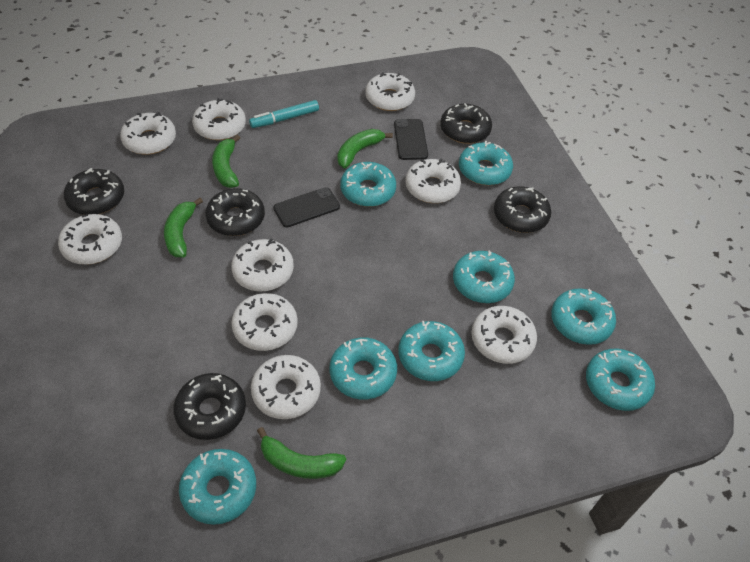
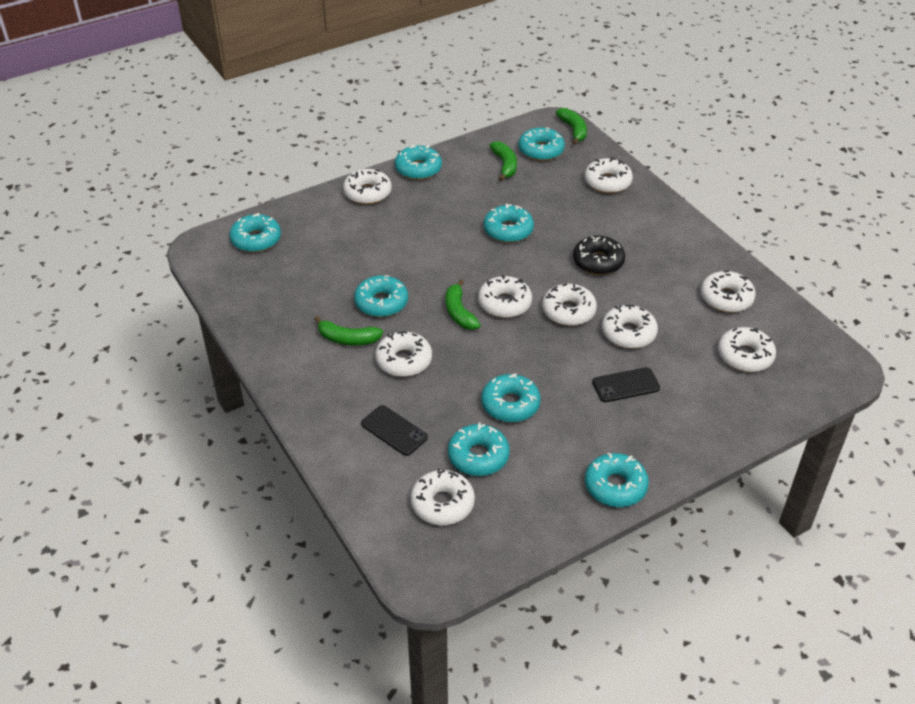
black donut: 5 -> 1
turquoise marker: 1 -> 0

